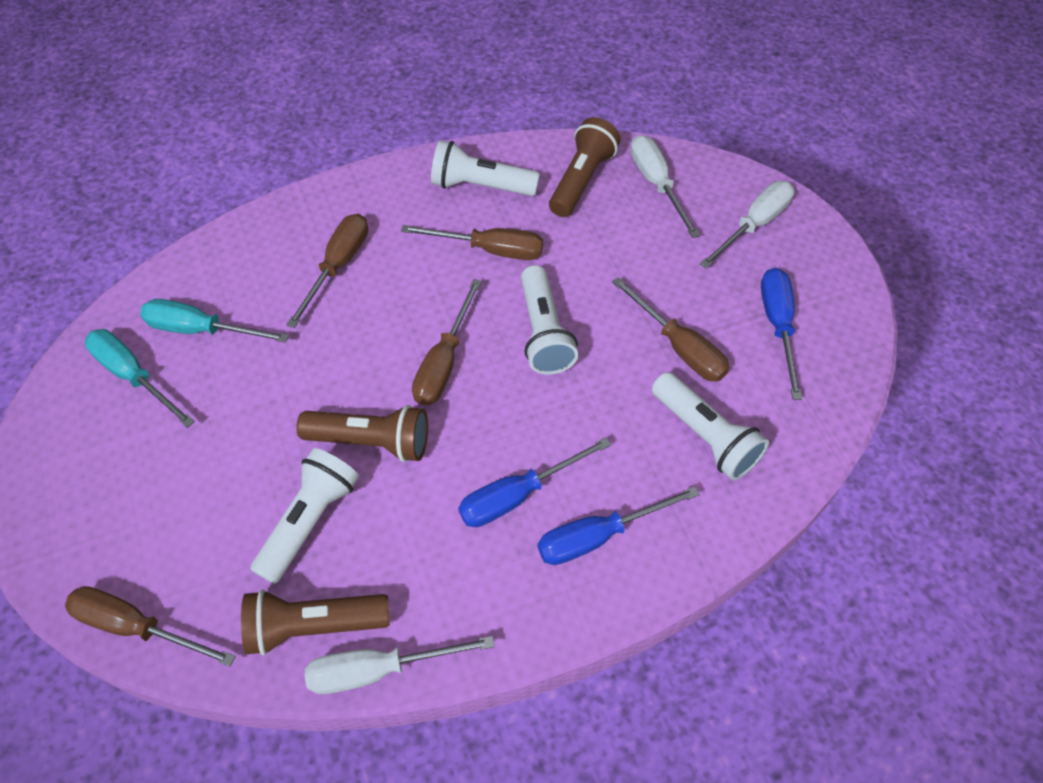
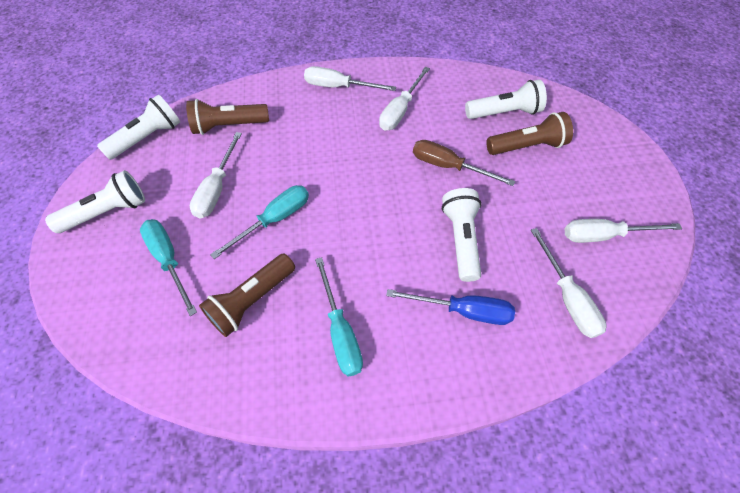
blue screwdriver: 3 -> 1
brown screwdriver: 5 -> 1
turquoise screwdriver: 2 -> 3
white screwdriver: 3 -> 5

